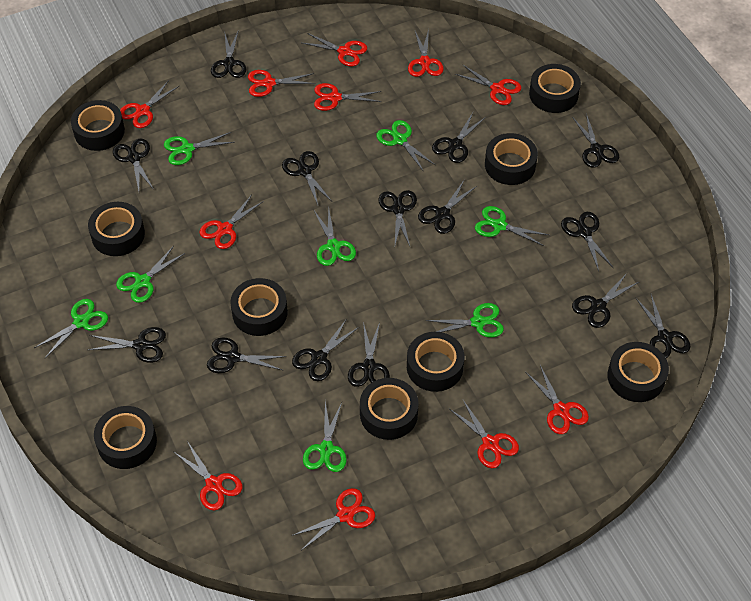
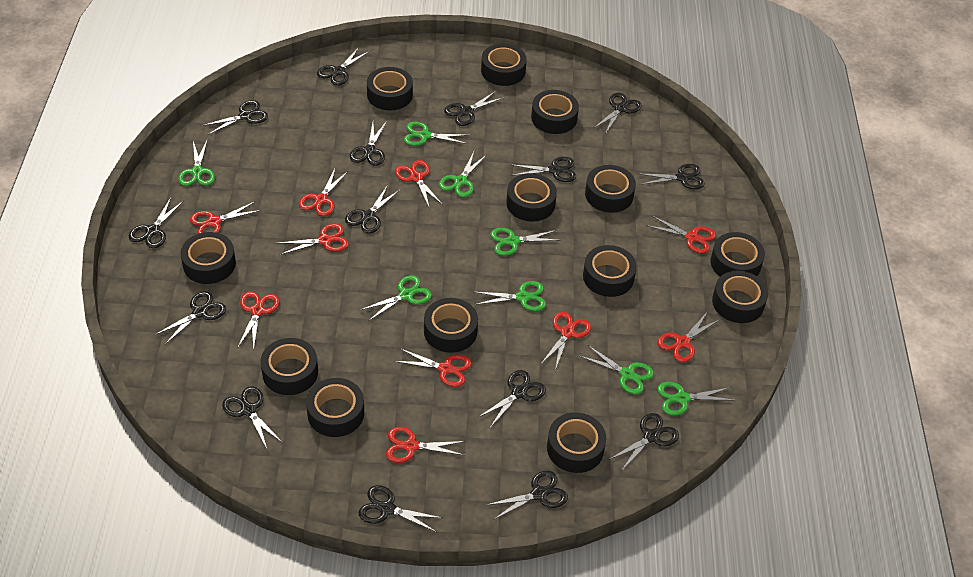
black scissors: 14 -> 15
black tape: 9 -> 13
red scissors: 11 -> 10

